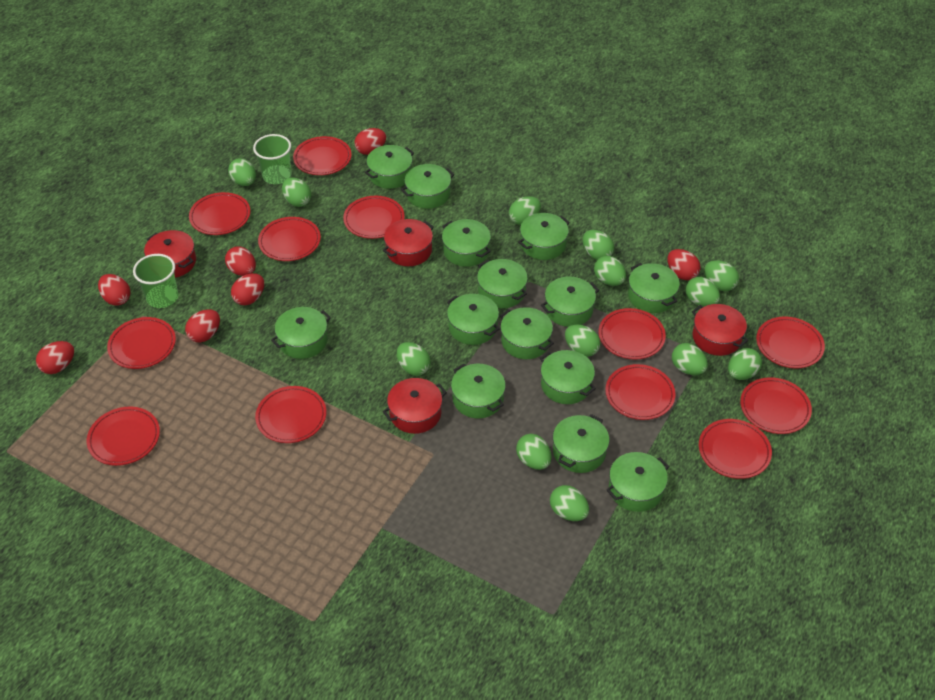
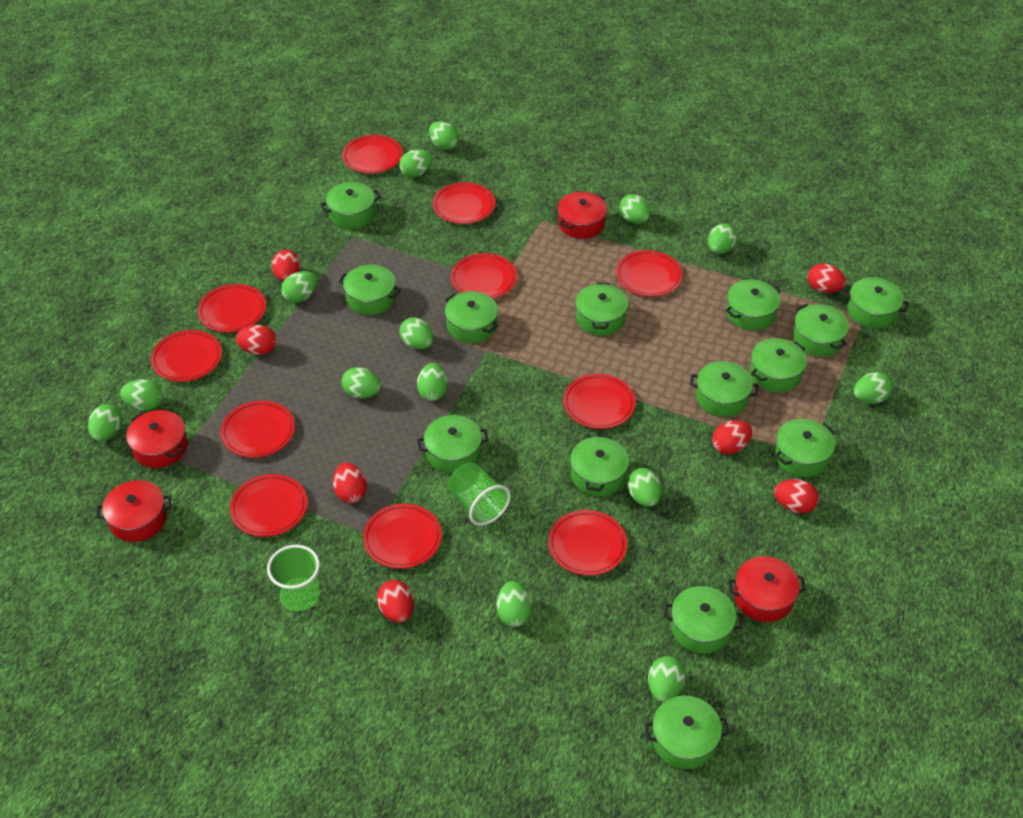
green egg: 13 -> 14
red plate: 12 -> 11

